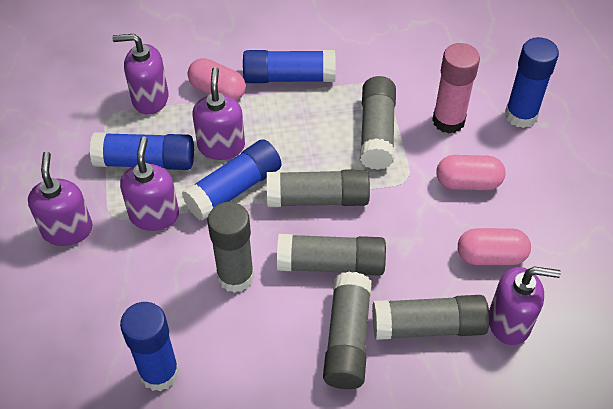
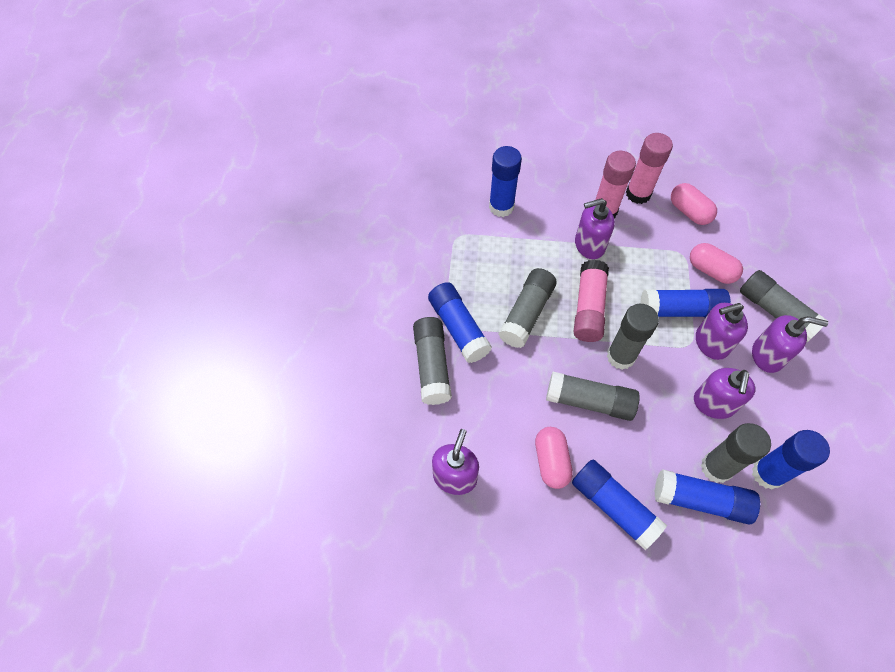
blue glue stick: 5 -> 6
pink glue stick: 1 -> 3

